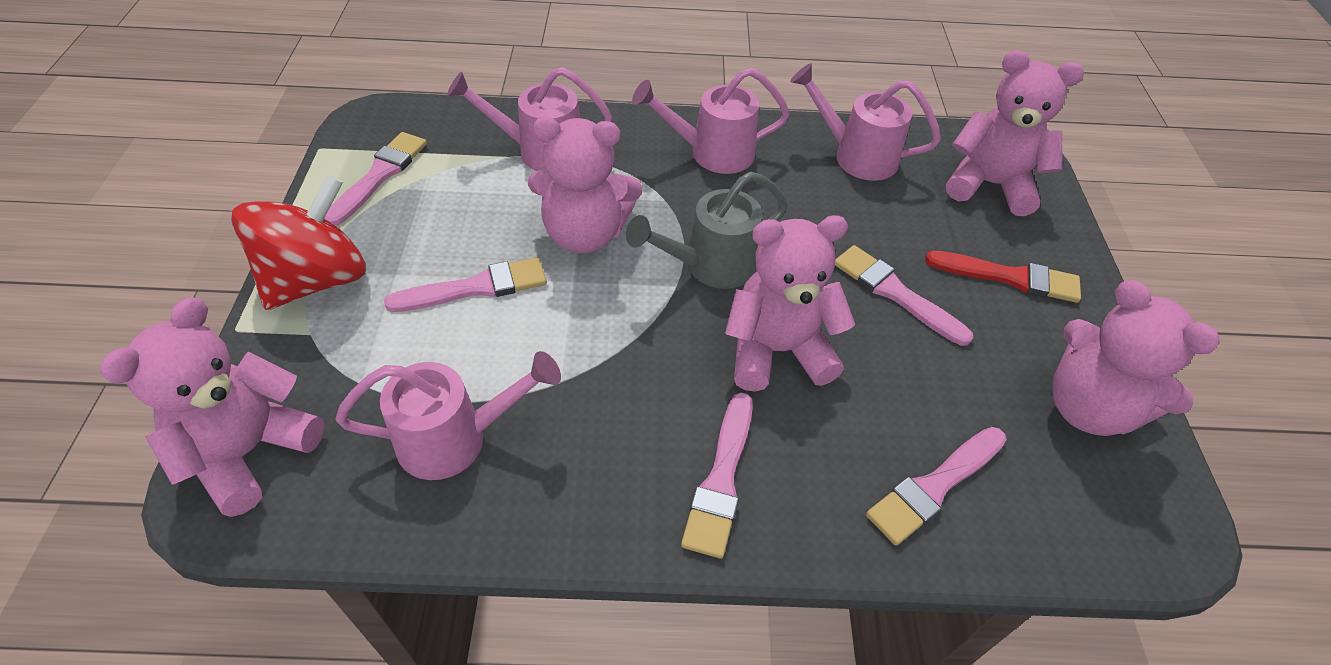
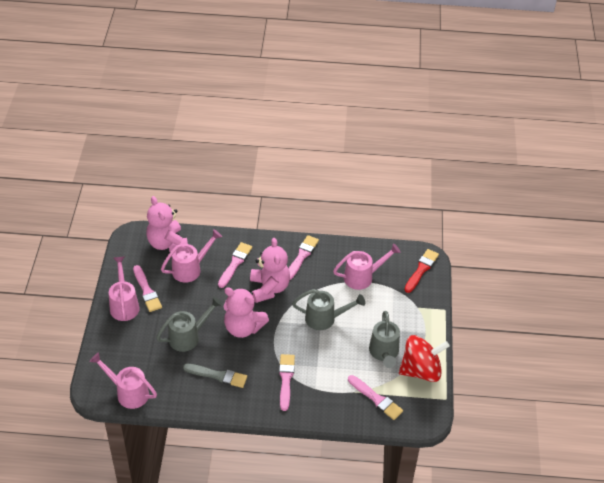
grey brush: 0 -> 1
grey watering can: 1 -> 3
pink teddy bear: 5 -> 3

